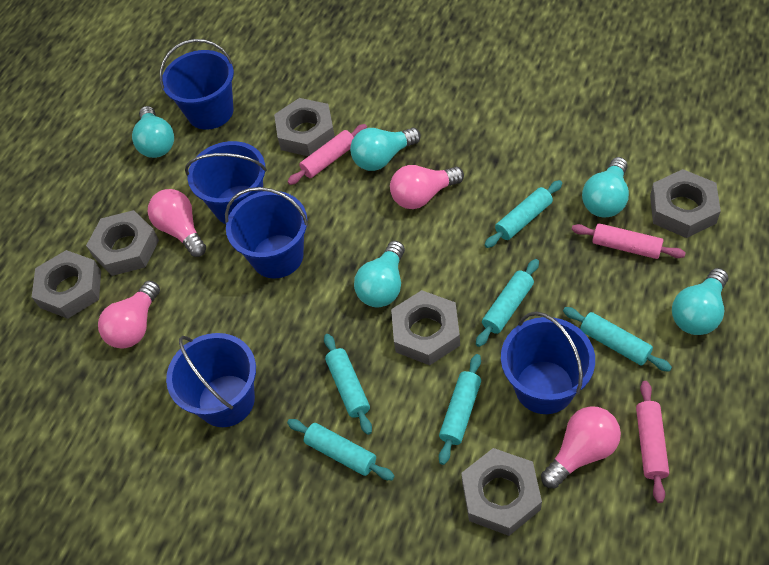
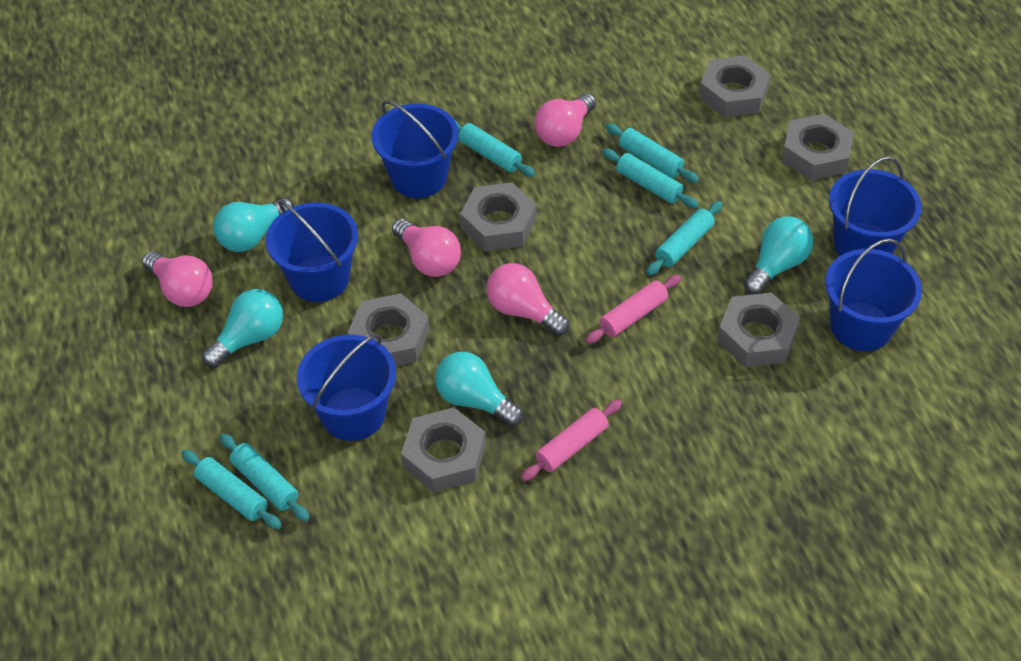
pink rolling pin: 3 -> 2
turquoise light bulb: 5 -> 4

